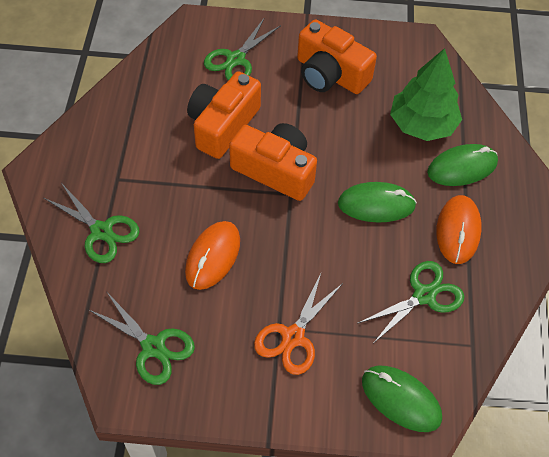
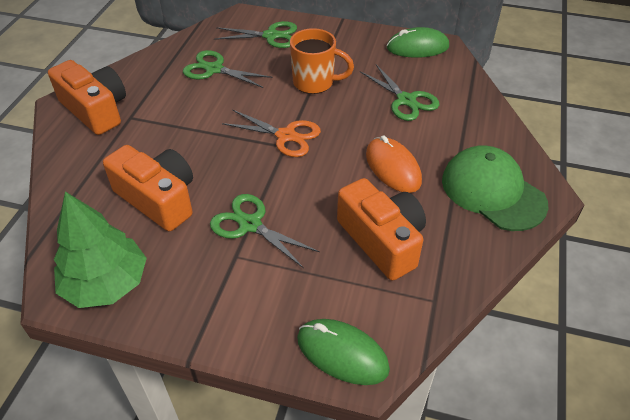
green cap: 0 -> 1
green mouse: 3 -> 2
orange mouse: 2 -> 1
orange mug: 0 -> 1

